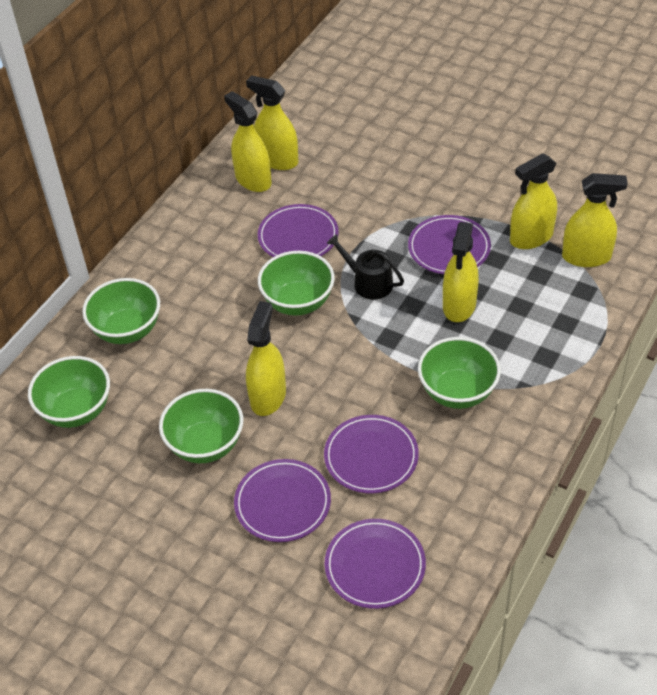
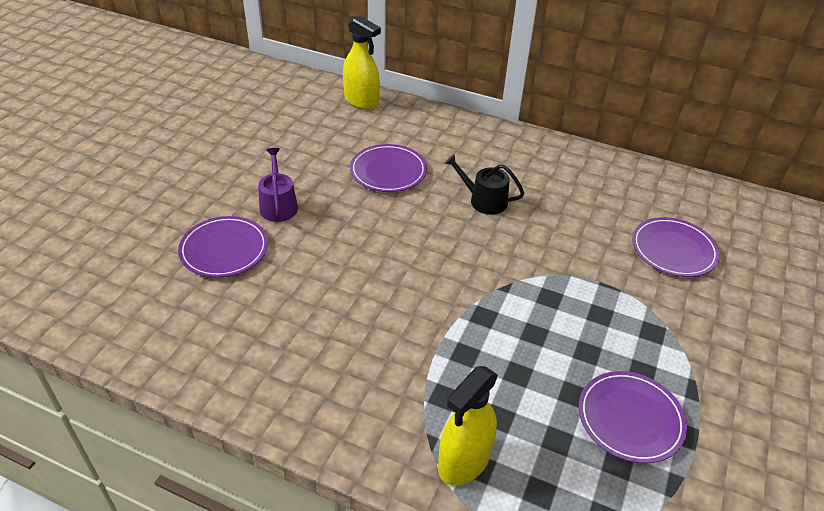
green bowl: 5 -> 0
purple plate: 5 -> 4
purple watering can: 0 -> 1
yellow spray bottle: 6 -> 2

